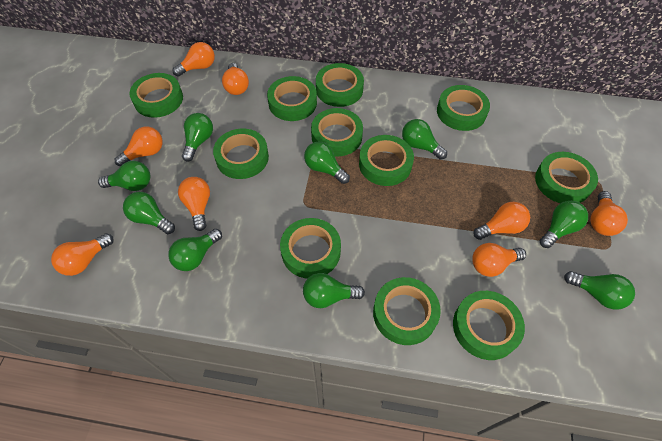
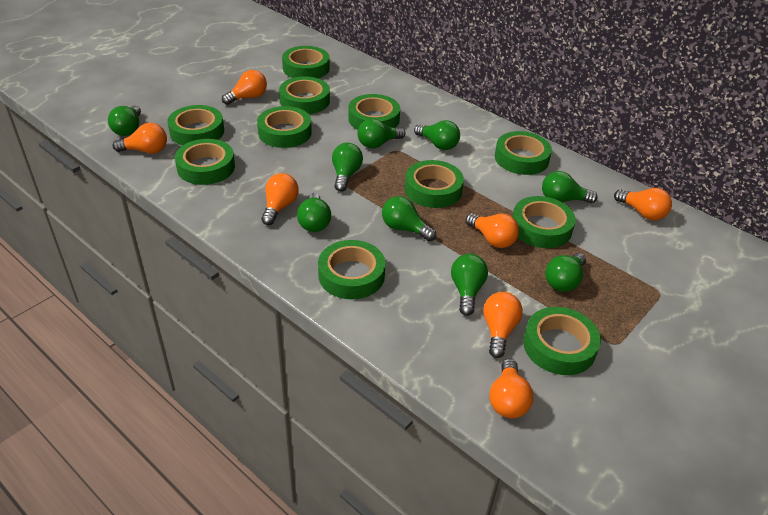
orange light bulb: 8 -> 7

